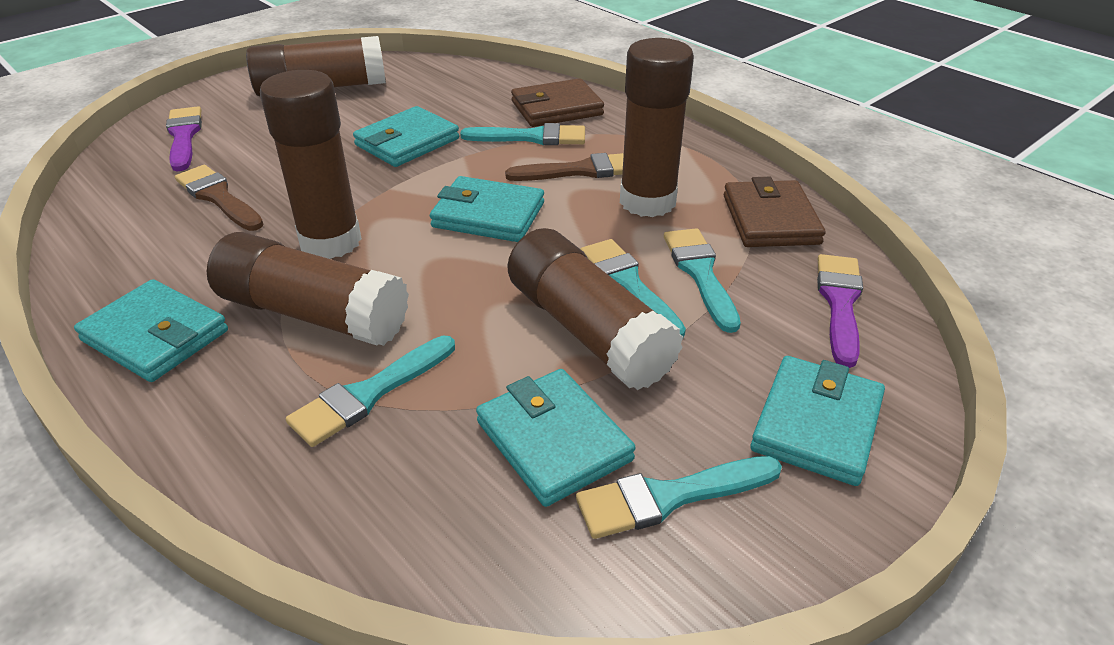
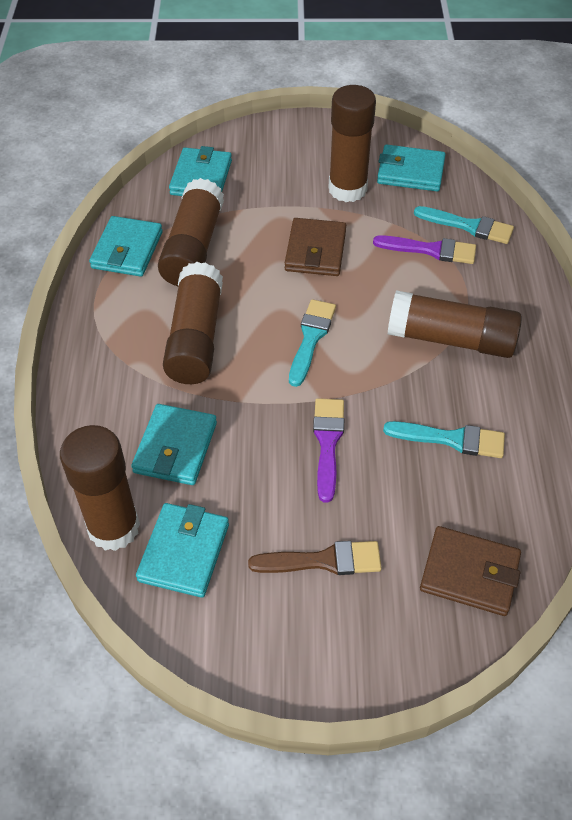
brown brush: 2 -> 1
turquoise brush: 5 -> 3

